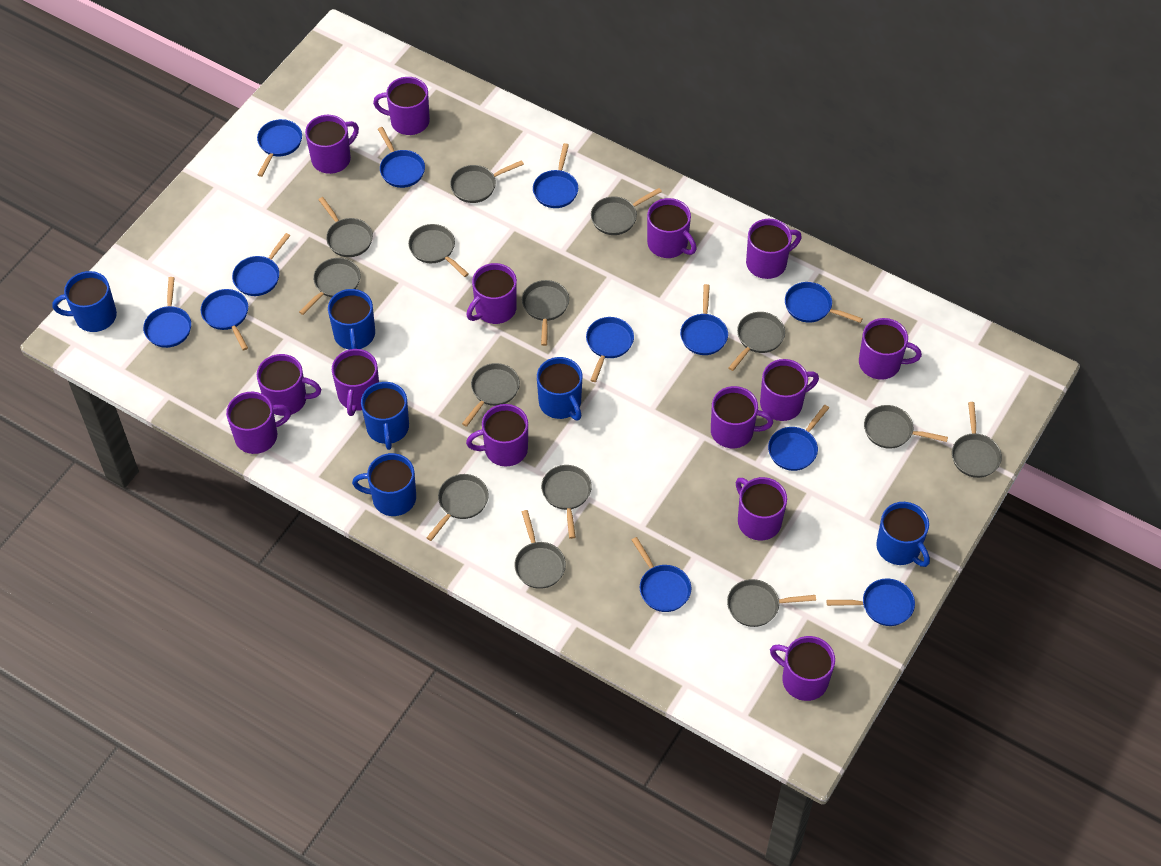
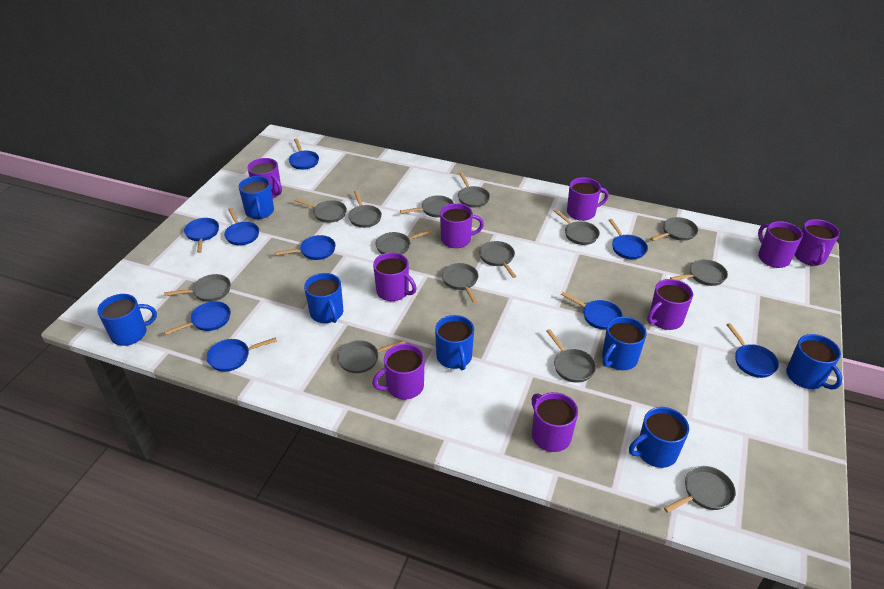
blue mug: 6 -> 7
blue pan: 12 -> 9
purple mug: 14 -> 9

